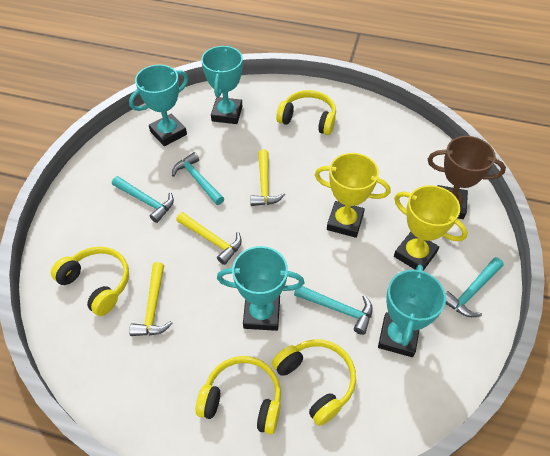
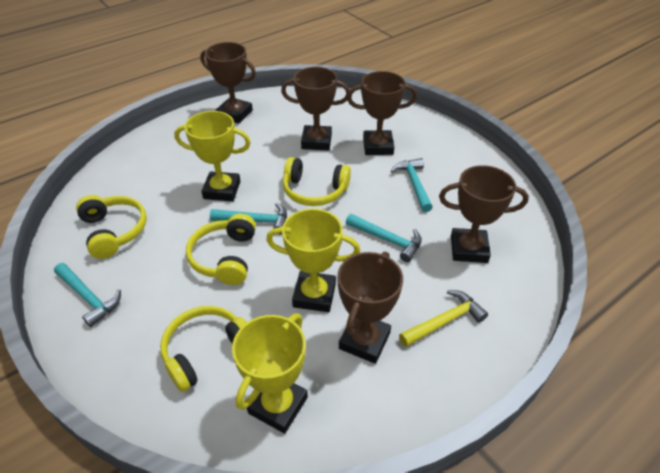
brown trophy: 1 -> 5
turquoise trophy: 4 -> 0
yellow hammer: 3 -> 1
yellow trophy: 2 -> 3

